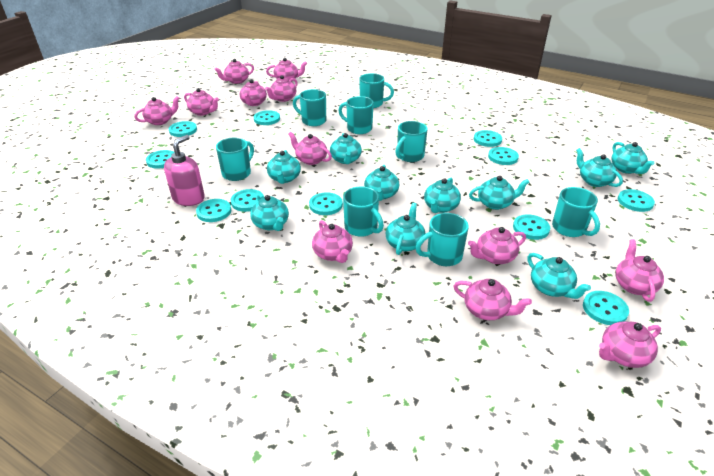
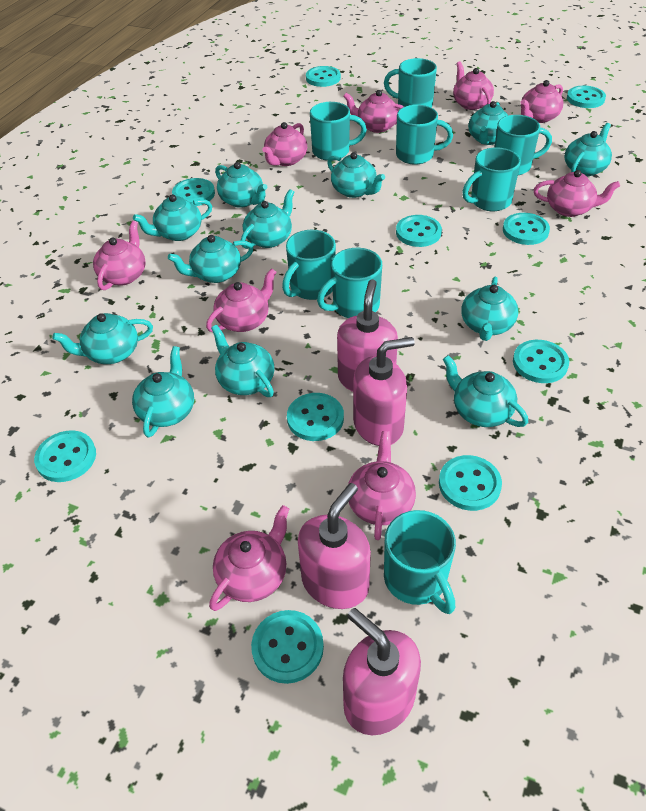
pink soap dispenser: 1 -> 4
pink teapot: 12 -> 9
turquoise button: 11 -> 10
turquoise teapot: 10 -> 12

